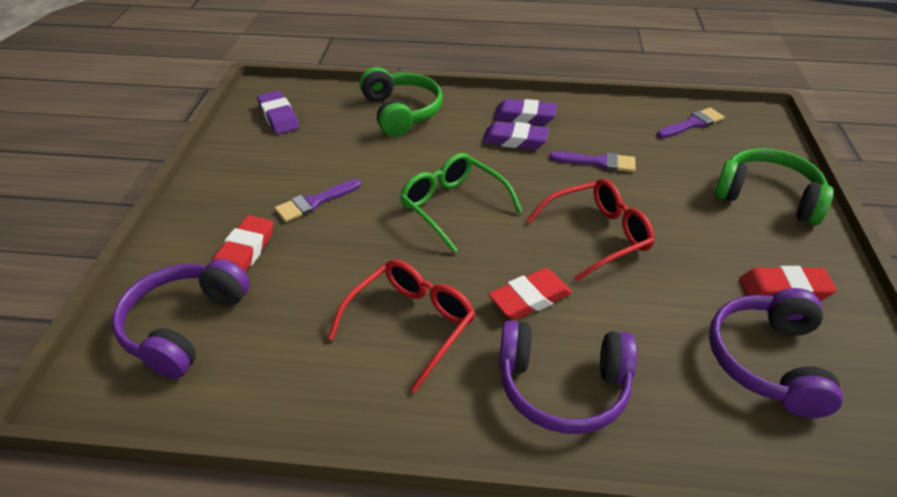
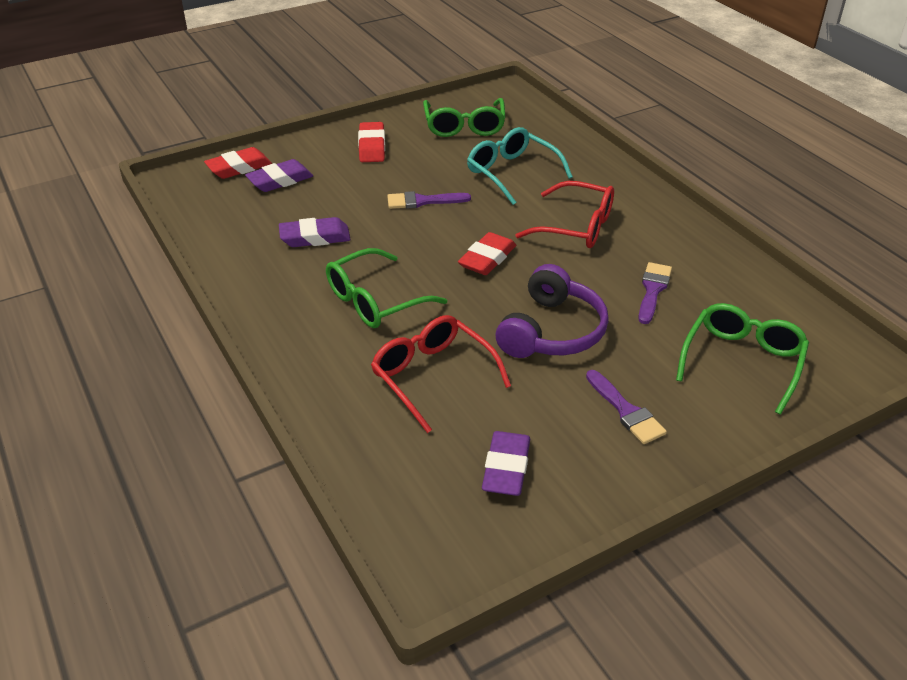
green glasses: 1 -> 3
green headphones: 2 -> 0
purple headphones: 3 -> 1
turquoise glasses: 0 -> 1

